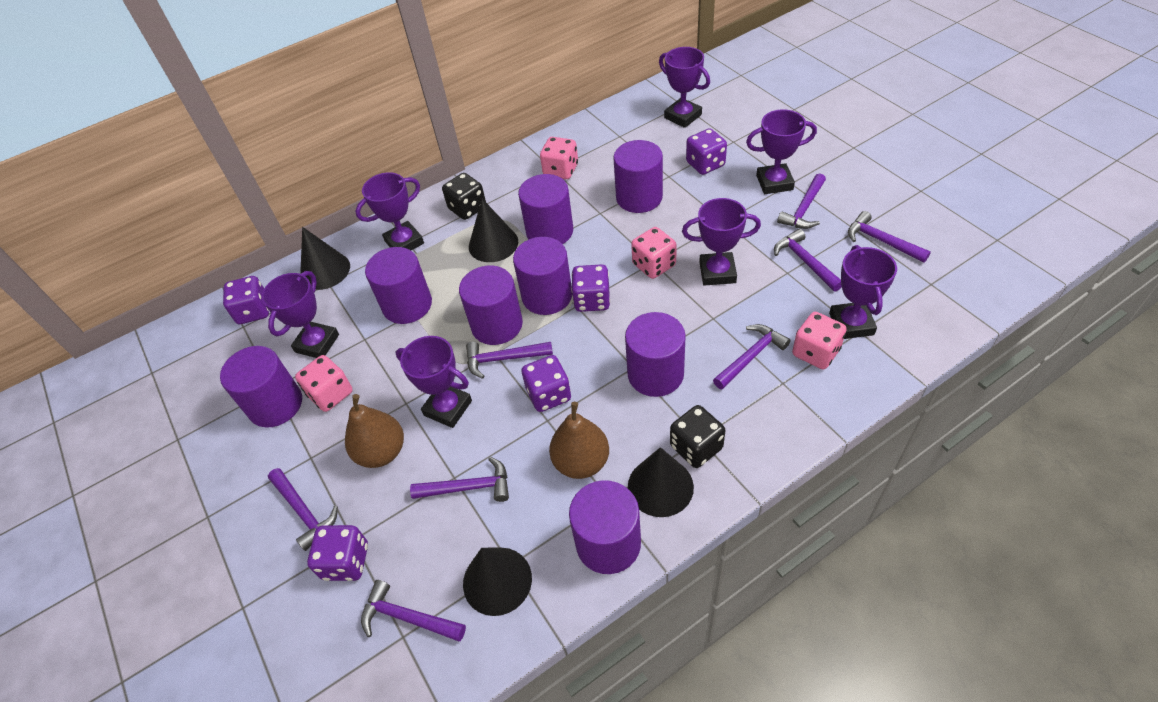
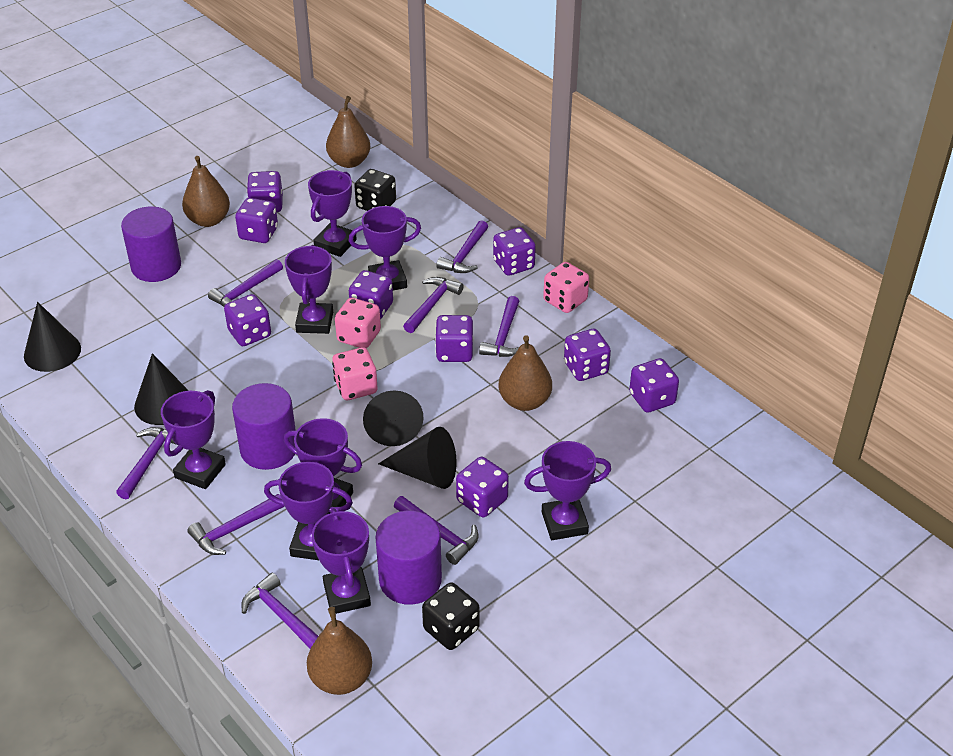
brown pear: 2 -> 4
pink dice: 4 -> 3
purple cylinder: 8 -> 3
purple dice: 5 -> 9
purple trophy: 7 -> 8

